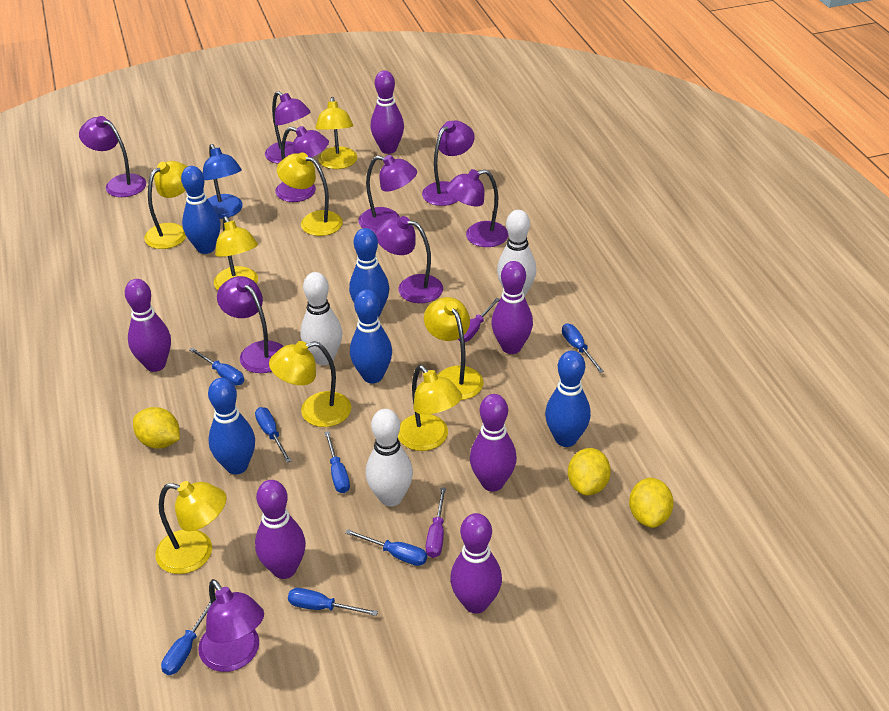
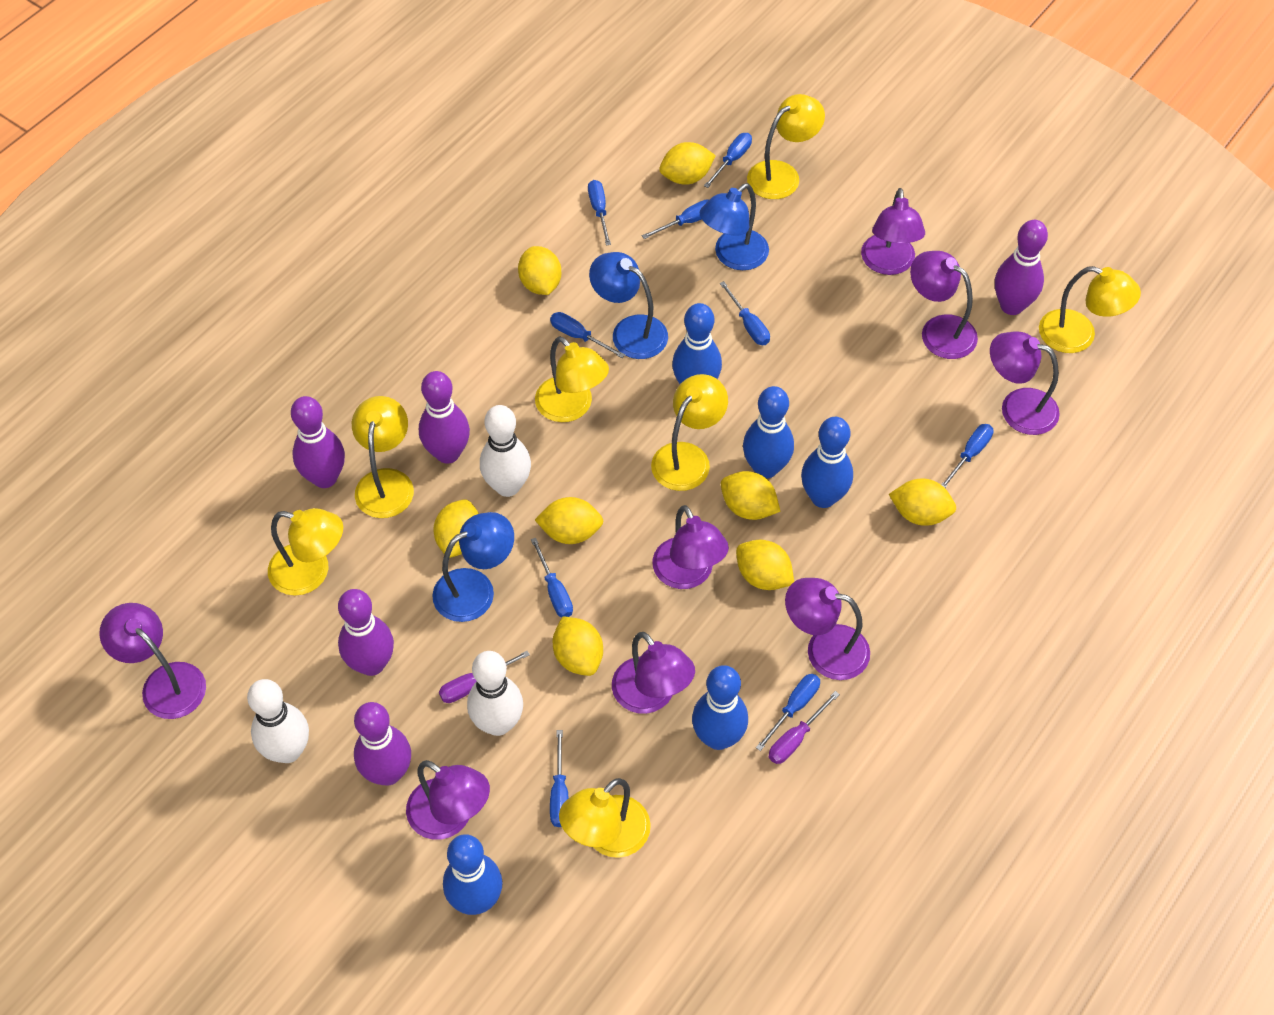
blue lamp: 1 -> 3
blue screwdriver: 7 -> 9
purple bowling pin: 6 -> 5
purple lamp: 9 -> 8
yellow lamp: 8 -> 7
yellow lemon: 3 -> 8

